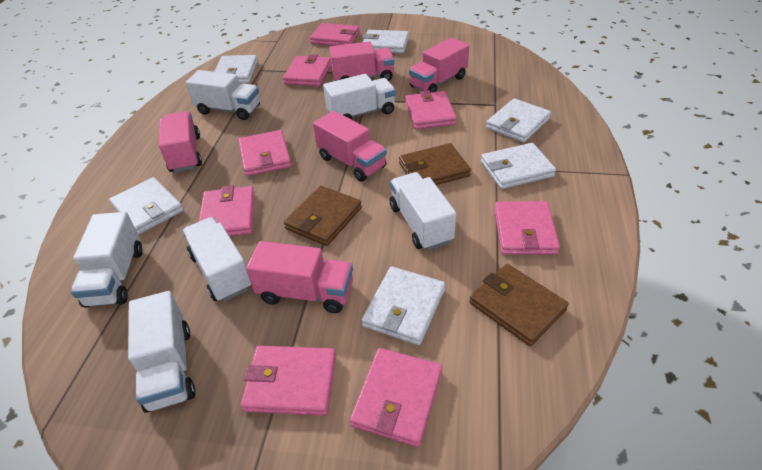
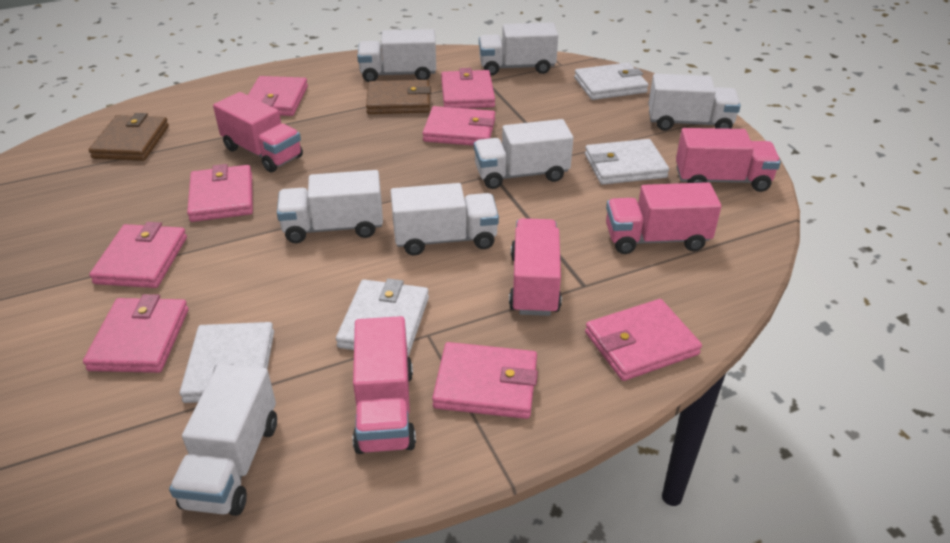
brown wallet: 3 -> 2
white truck: 6 -> 7
white wallet: 6 -> 4

